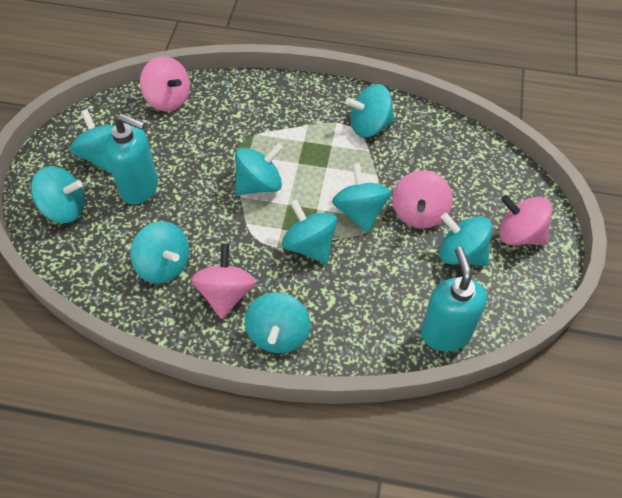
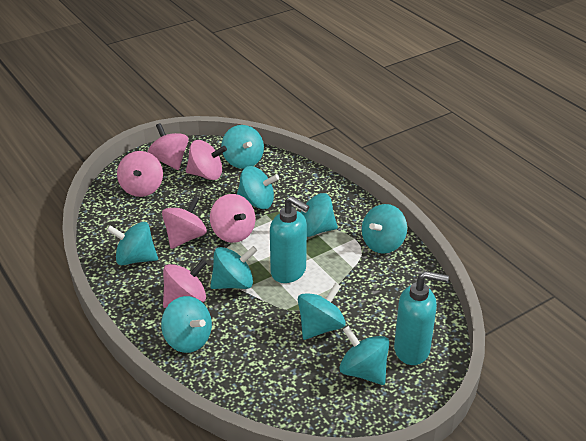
pink spinning top: 4 -> 6

